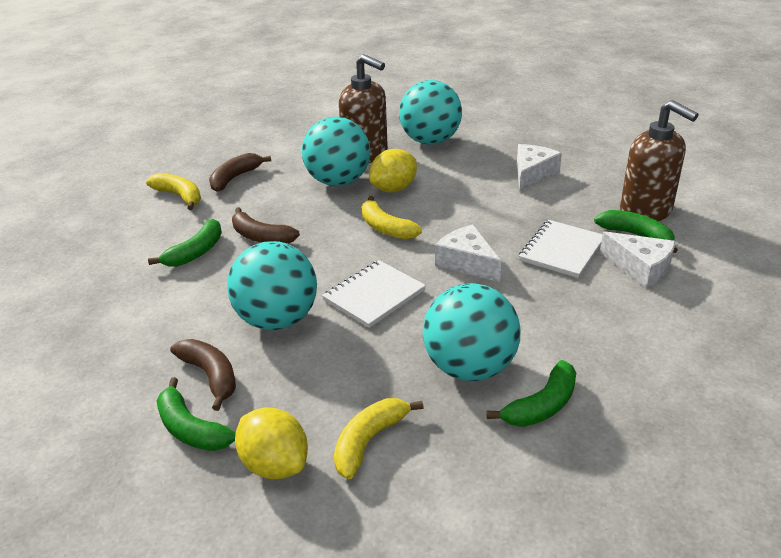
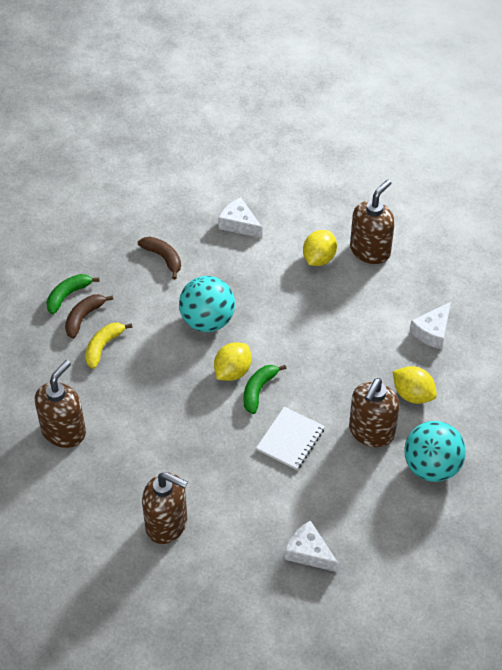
brown banana: 3 -> 2
brown soap dispenser: 2 -> 4
green banana: 4 -> 2
turquoise ball: 4 -> 2
white notebook: 2 -> 1
yellow banana: 3 -> 1
yellow lemon: 2 -> 3

